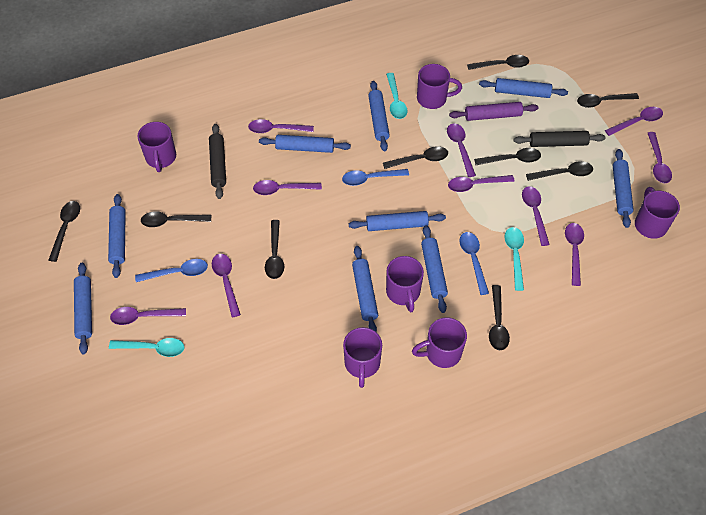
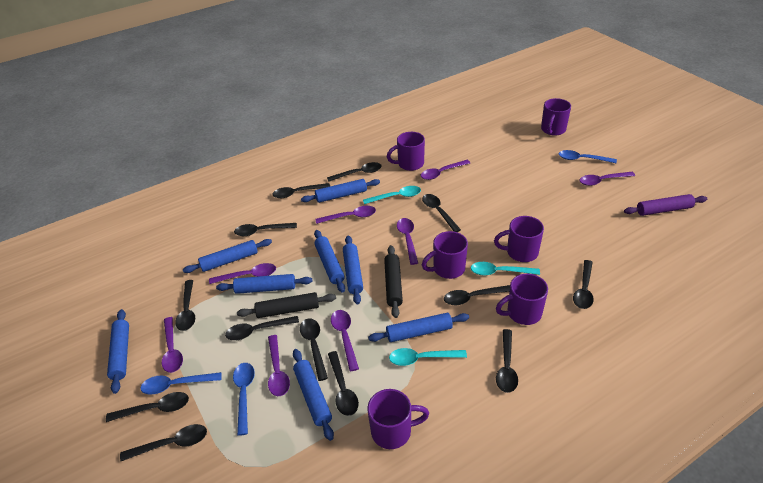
black spoon: 9 -> 13
blue rolling pin: 9 -> 8
purple spoon: 10 -> 8

